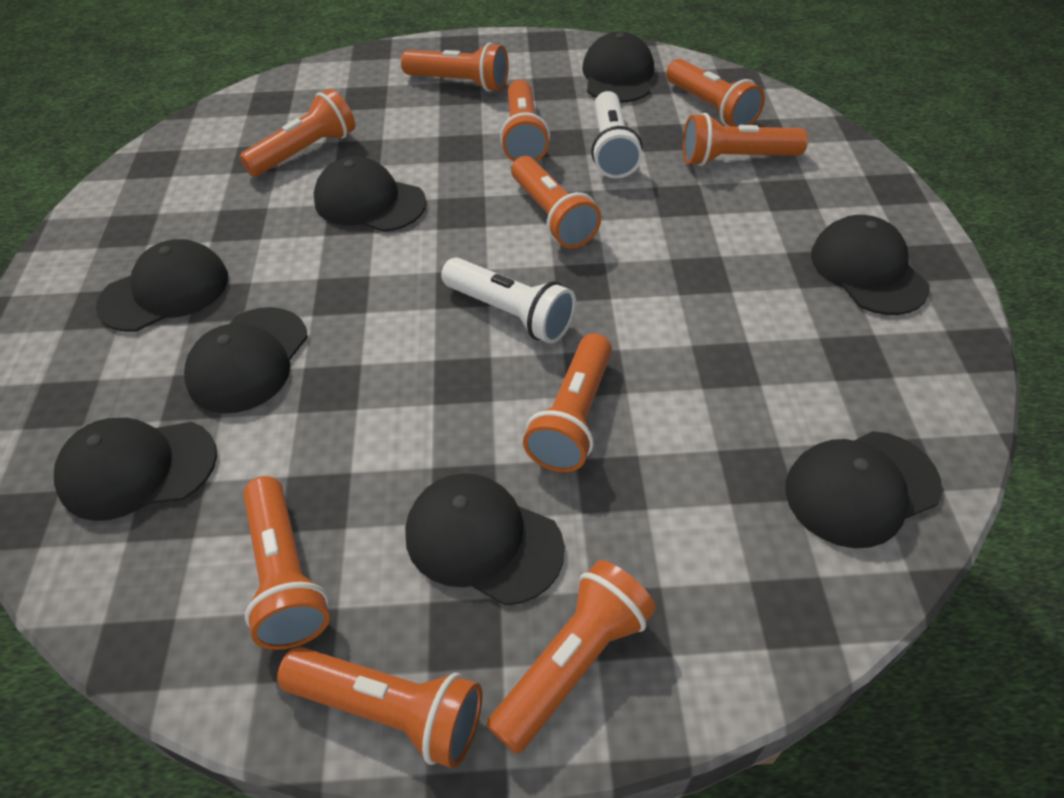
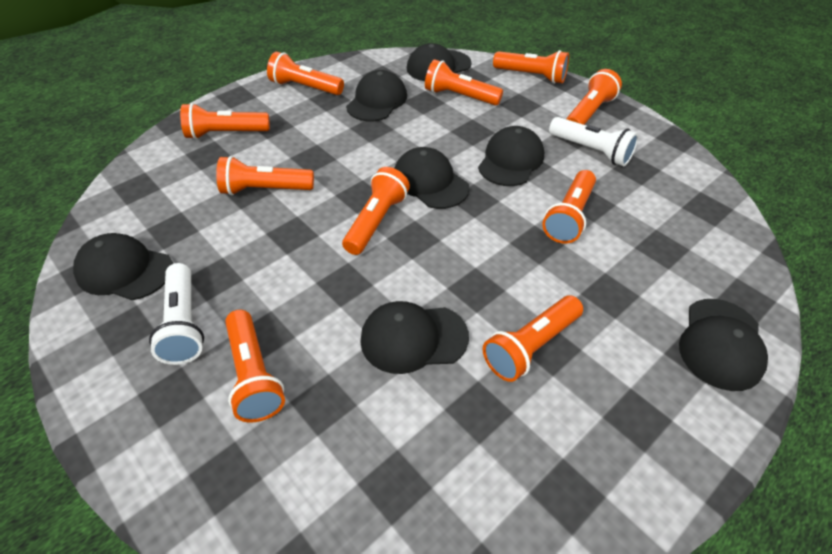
black cap: 8 -> 7

